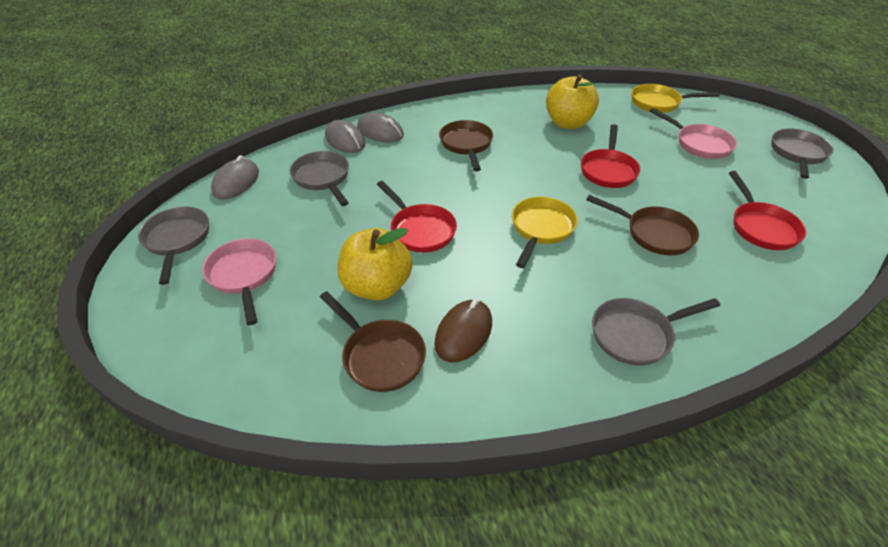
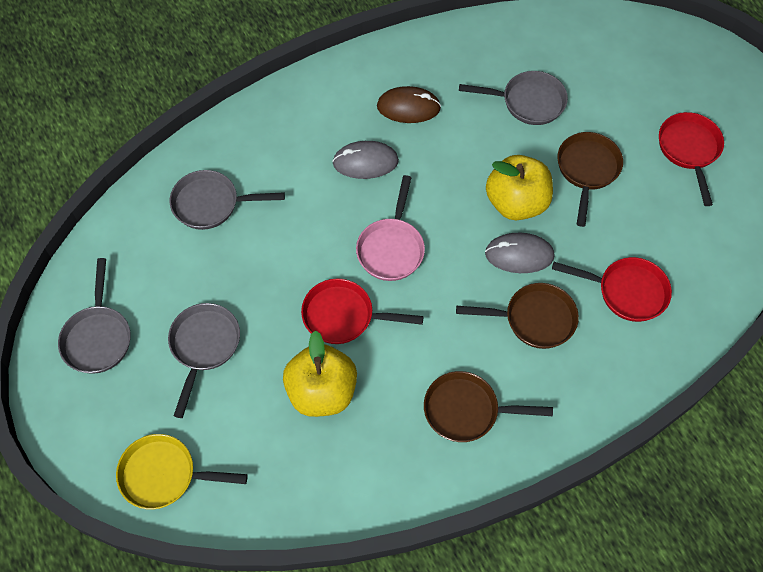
grey mouse: 3 -> 2
pink pan: 2 -> 1
yellow pan: 2 -> 1

